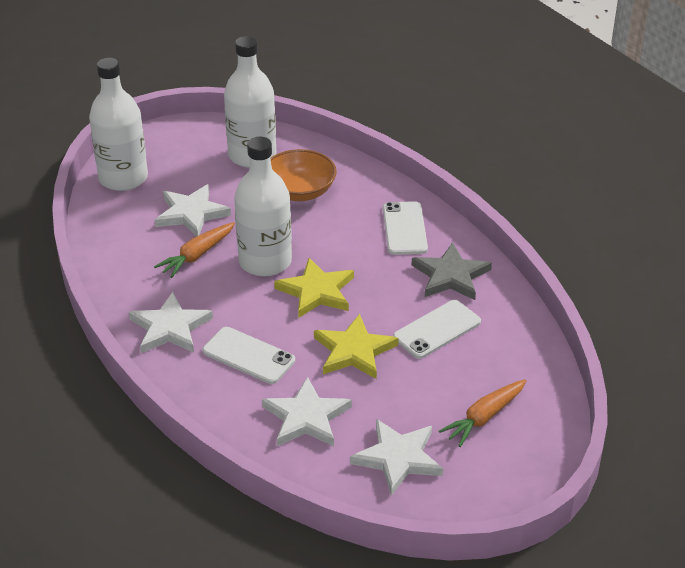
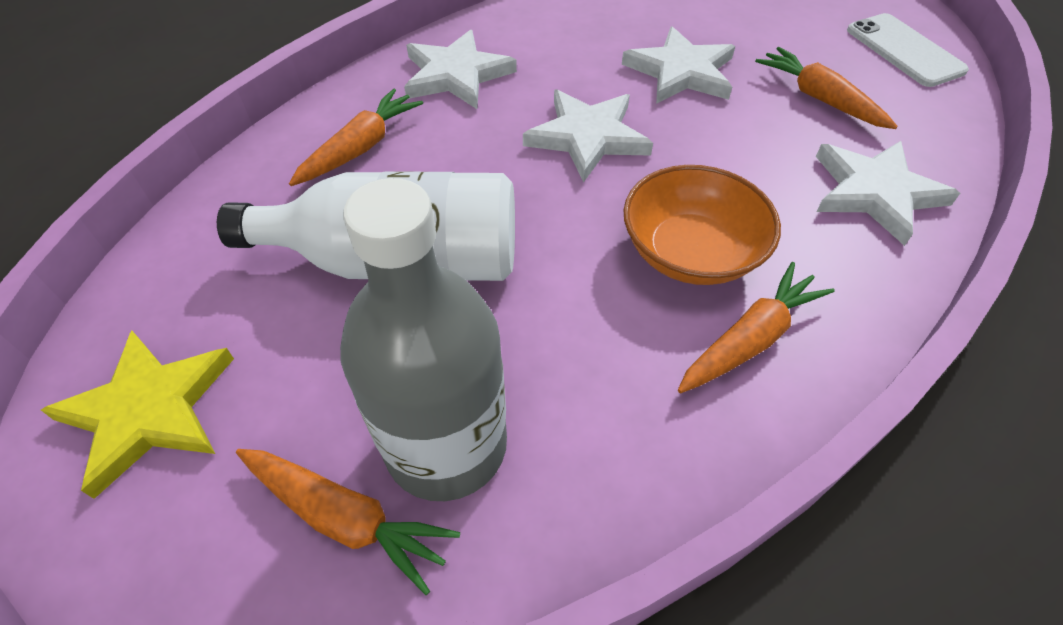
grey bottle: 0 -> 1
grey star: 1 -> 0
orange carrot: 2 -> 4
white bottle: 3 -> 1
white phone: 3 -> 1
yellow star: 2 -> 1

